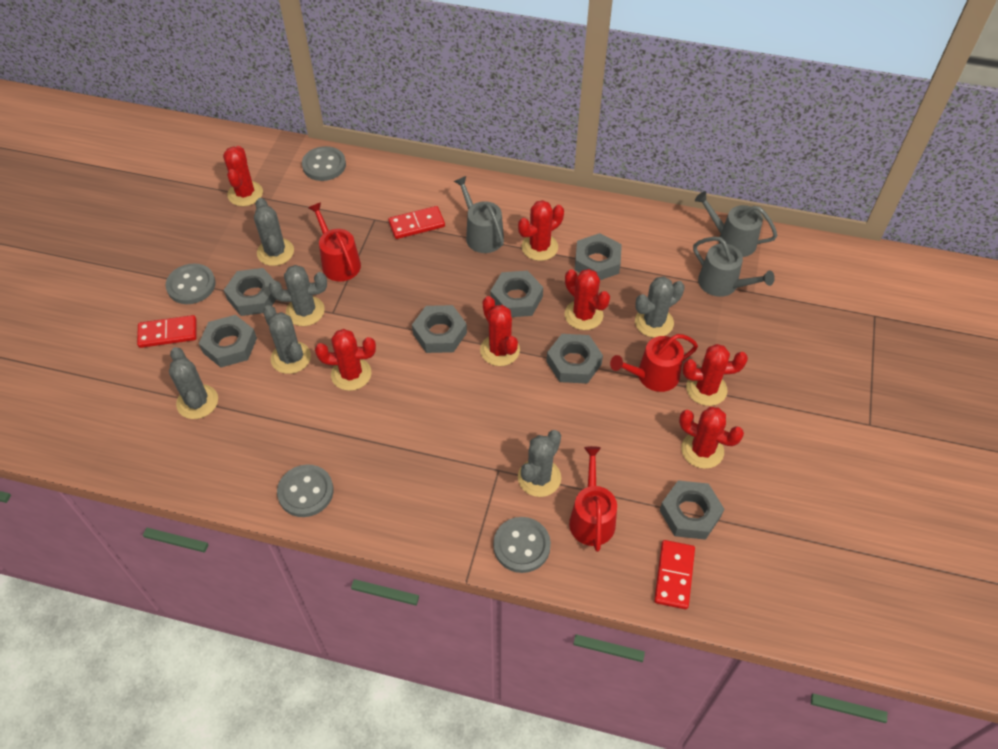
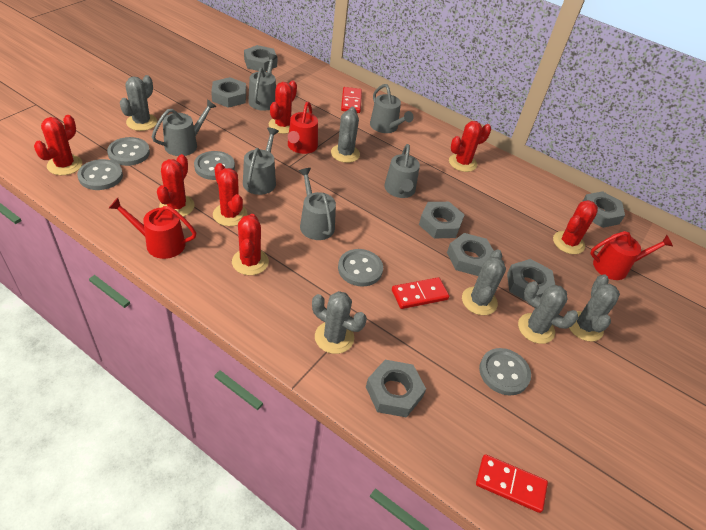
grey button: 4 -> 5
grey watering can: 3 -> 6

